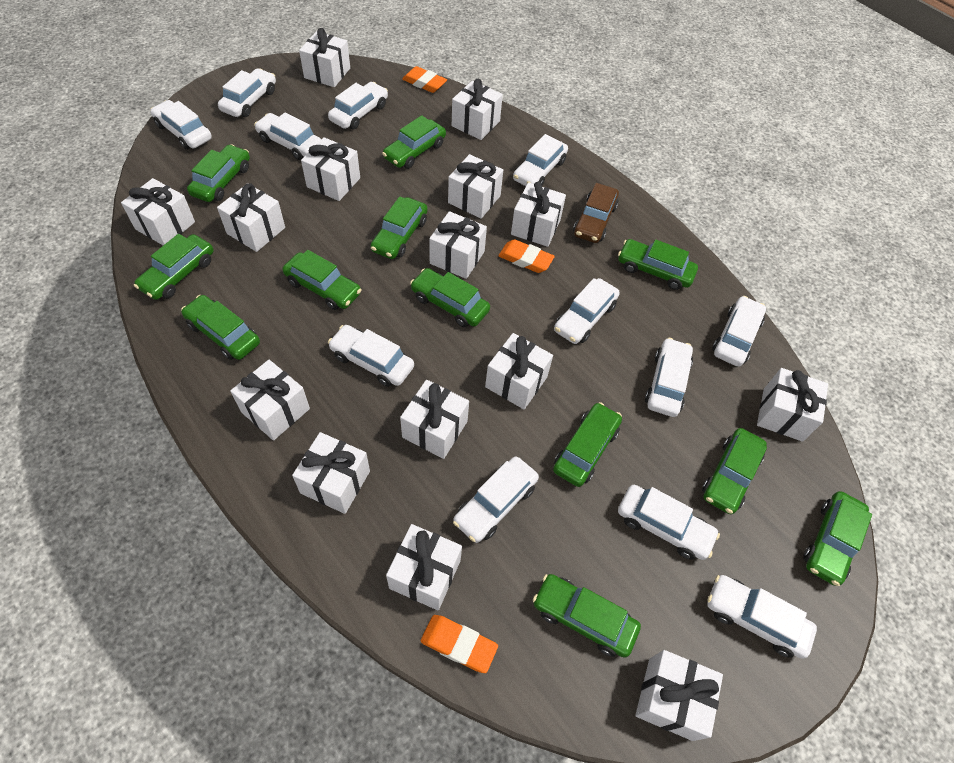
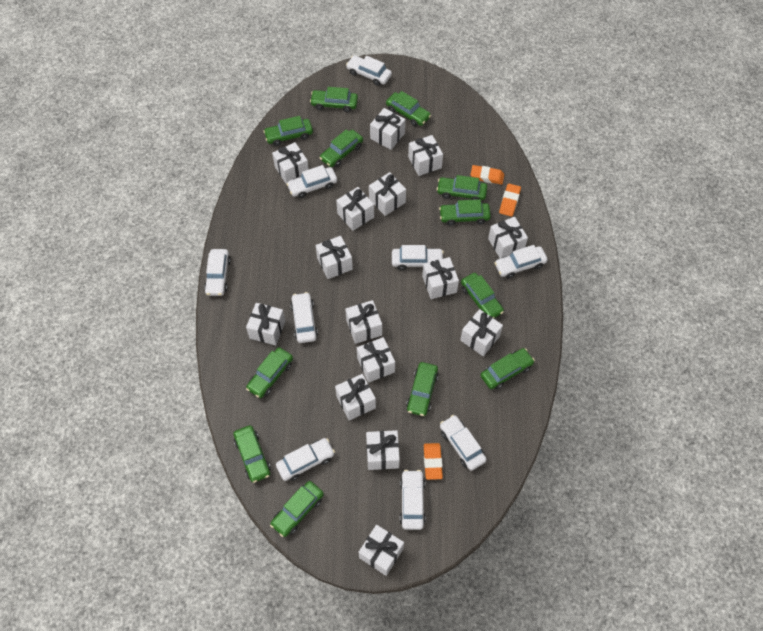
brown car: 1 -> 0
white car: 12 -> 9

